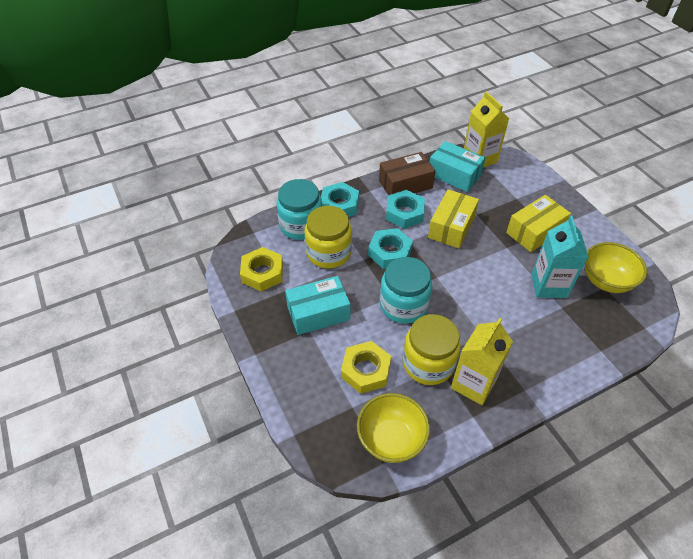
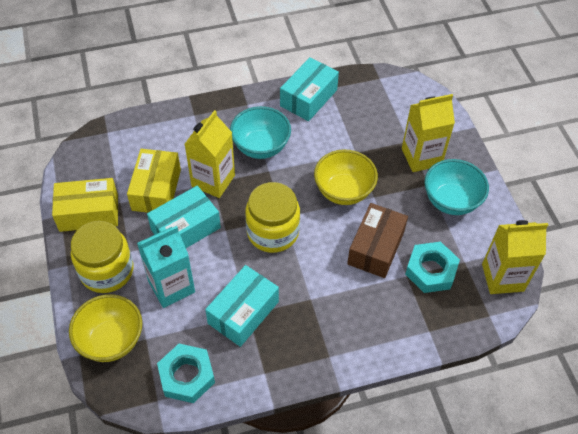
turquoise bowl: 0 -> 2
turquoise box: 2 -> 3
turquoise jar: 2 -> 0
turquoise nut: 3 -> 2
yellow carton: 2 -> 3
yellow nut: 2 -> 0

